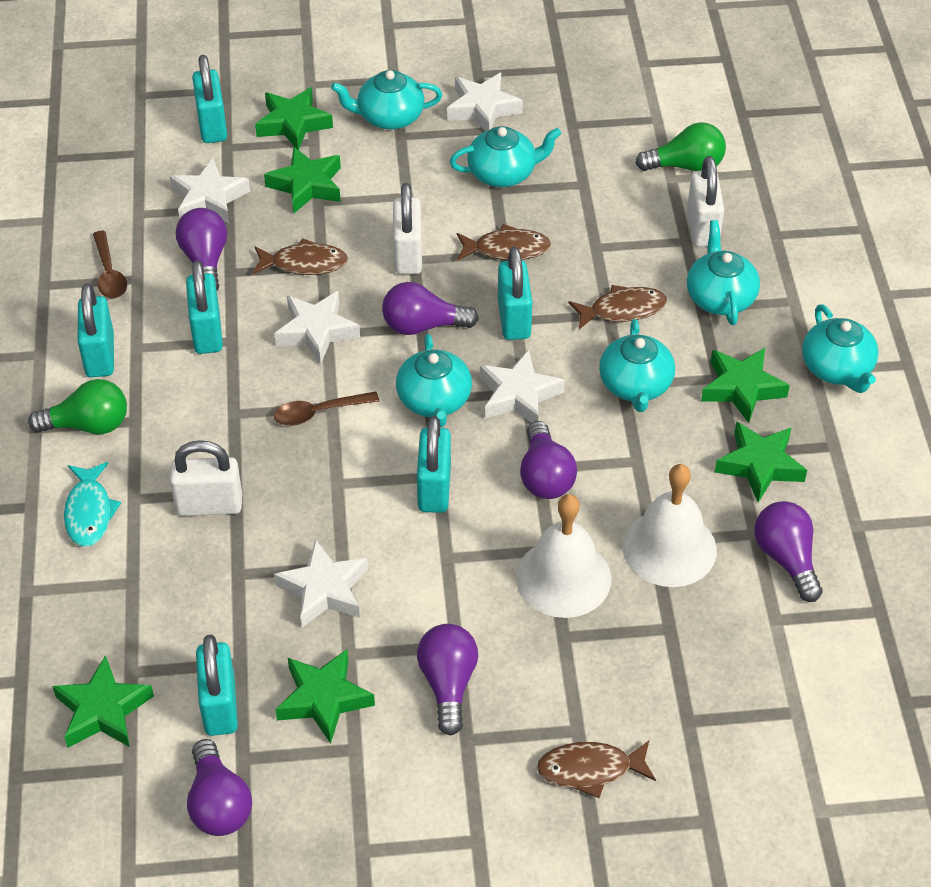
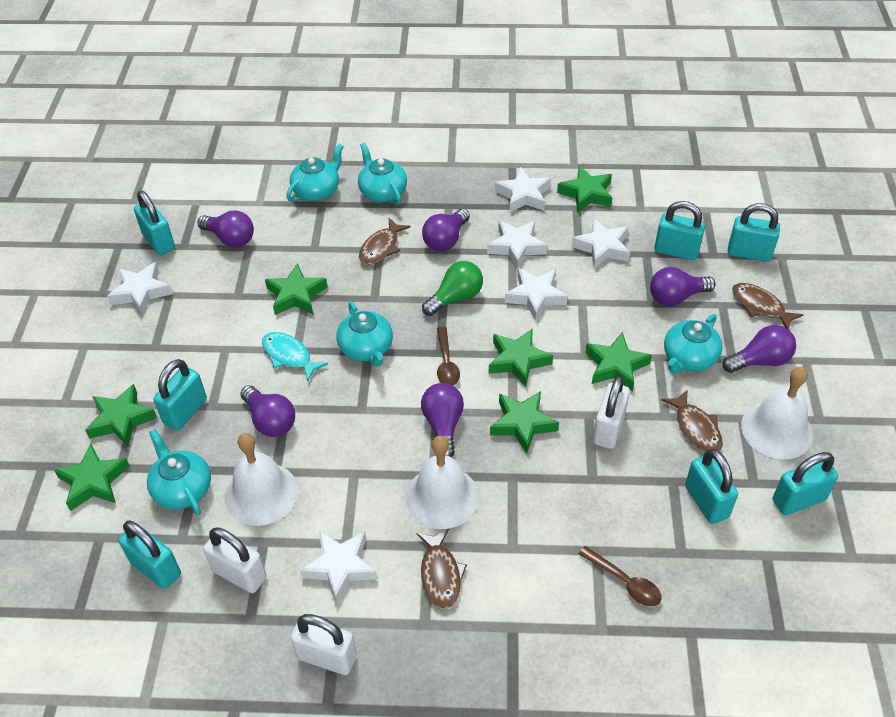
green light bulb: 2 -> 1
green star: 6 -> 7
turquoise padlock: 6 -> 7
turquoise teapot: 6 -> 5
white bell: 2 -> 3
white star: 5 -> 6

